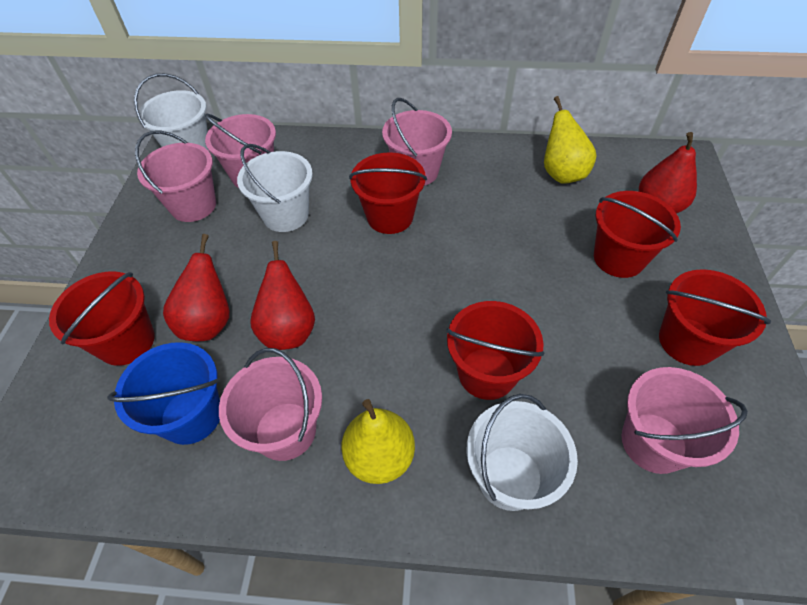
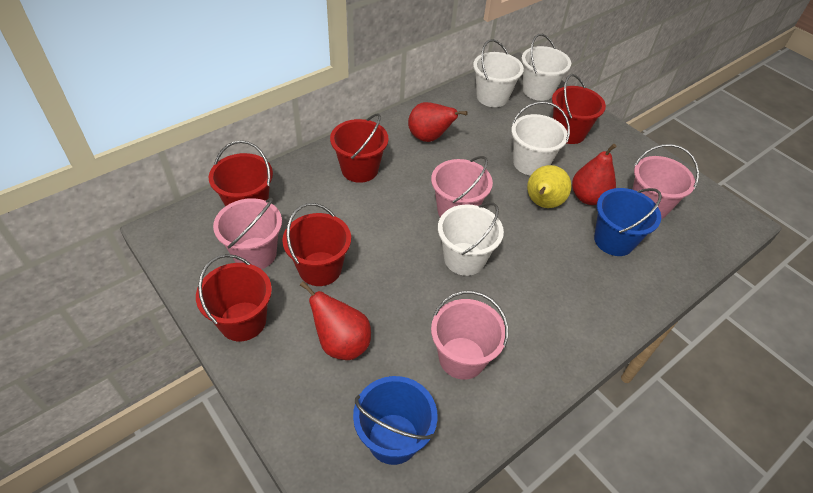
blue bucket: 1 -> 2
pink bucket: 5 -> 4
white bucket: 3 -> 4
yellow pear: 2 -> 1

